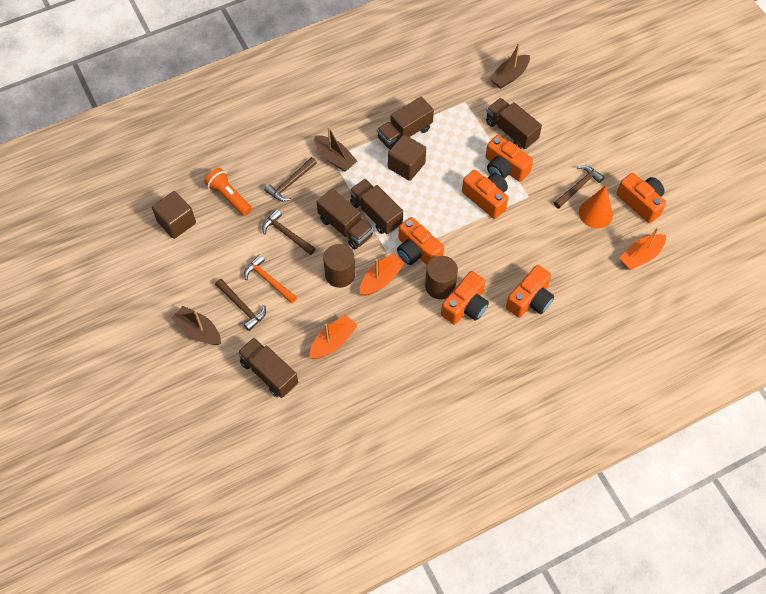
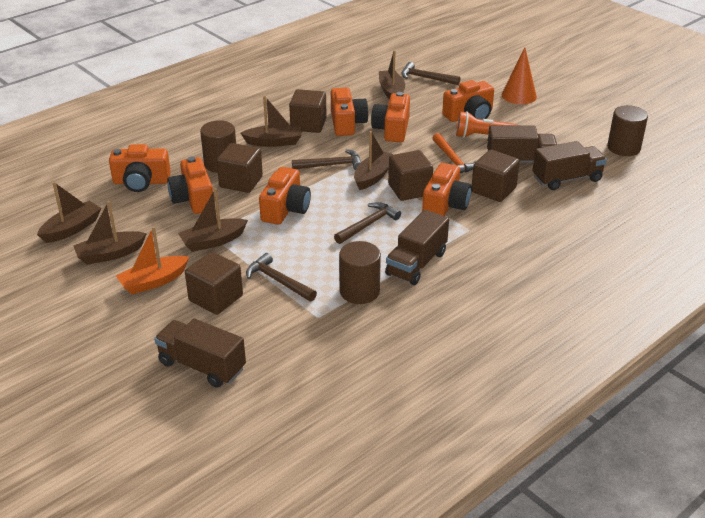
brown boat: 3 -> 6
brown cube: 2 -> 5
brown cylinder: 2 -> 3
brown truck: 5 -> 4
orange boat: 3 -> 1
orange camera: 6 -> 7

